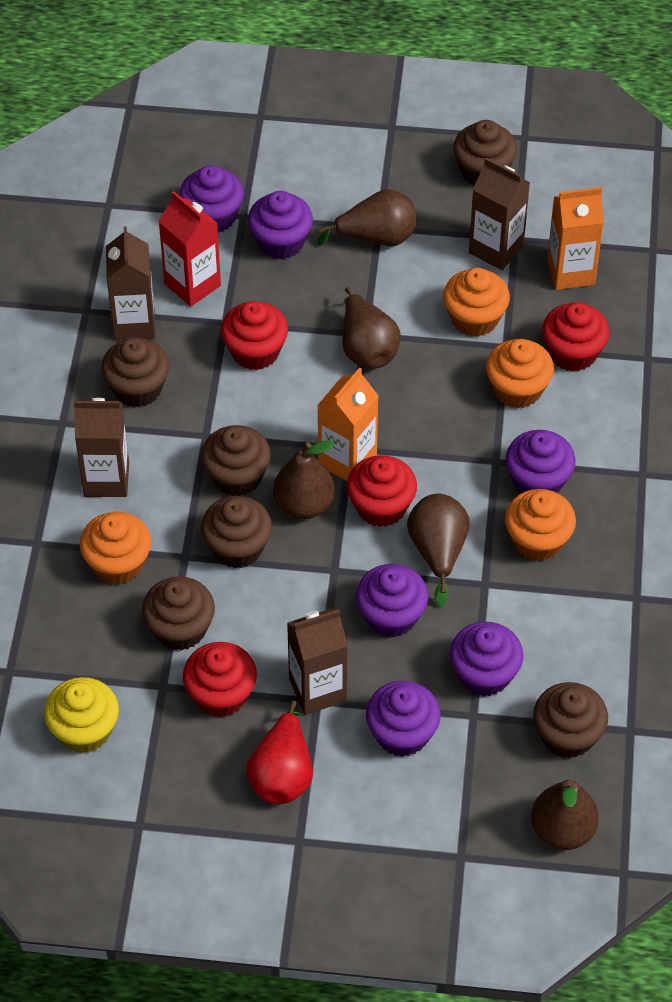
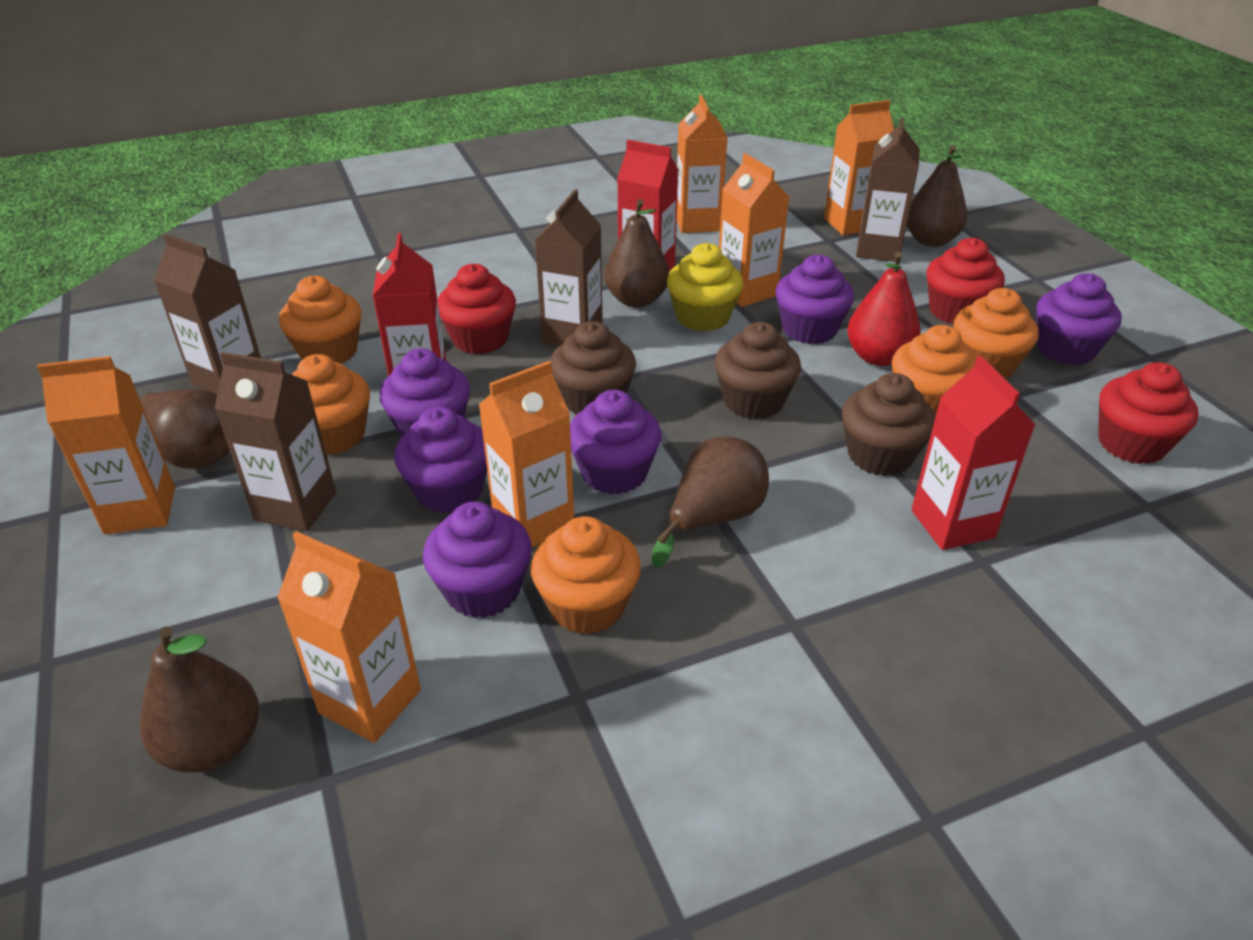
brown cupcake: 6 -> 3
orange carton: 2 -> 6
orange cupcake: 4 -> 5
red carton: 1 -> 3
red cupcake: 4 -> 3

